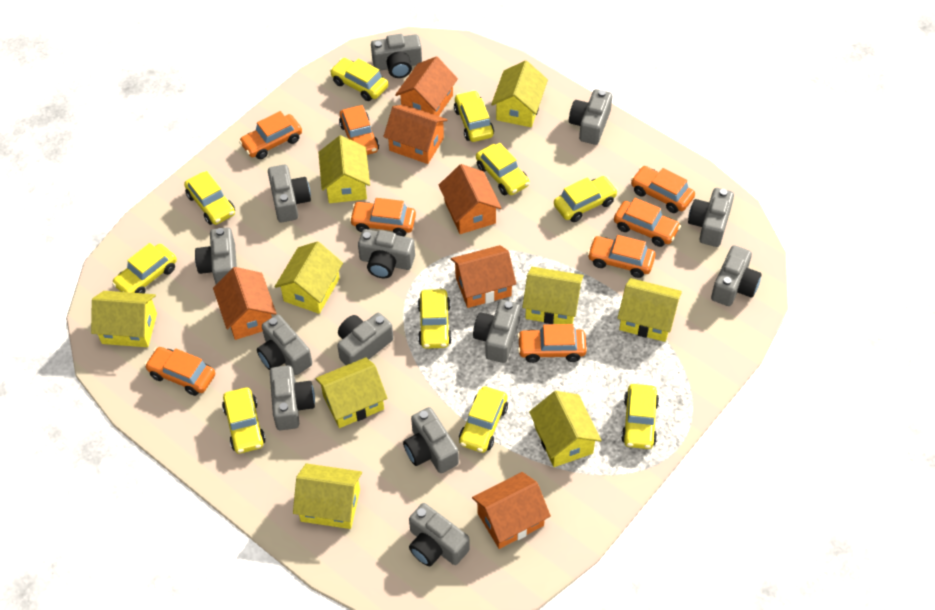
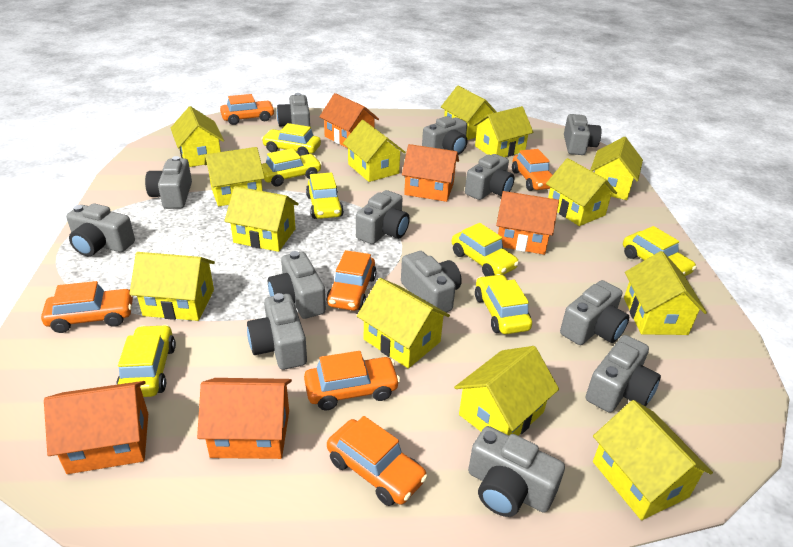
orange car: 8 -> 6
orange house: 6 -> 5
yellow car: 10 -> 7
yellow house: 9 -> 13

